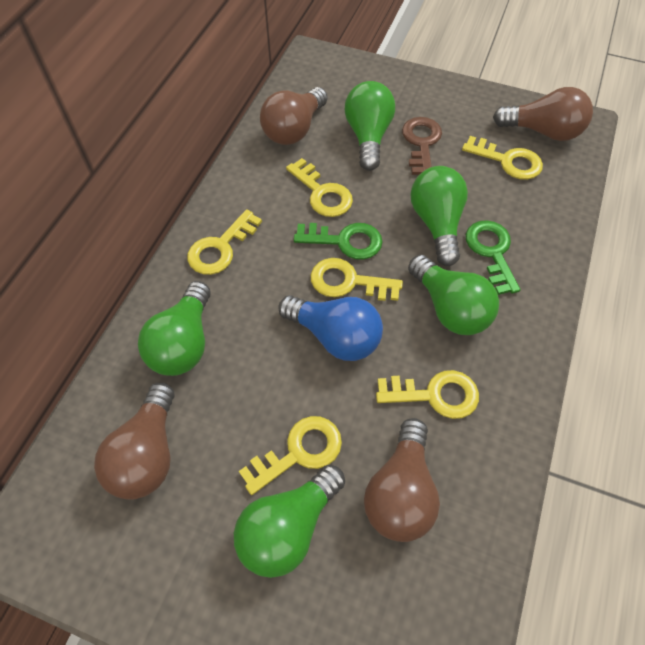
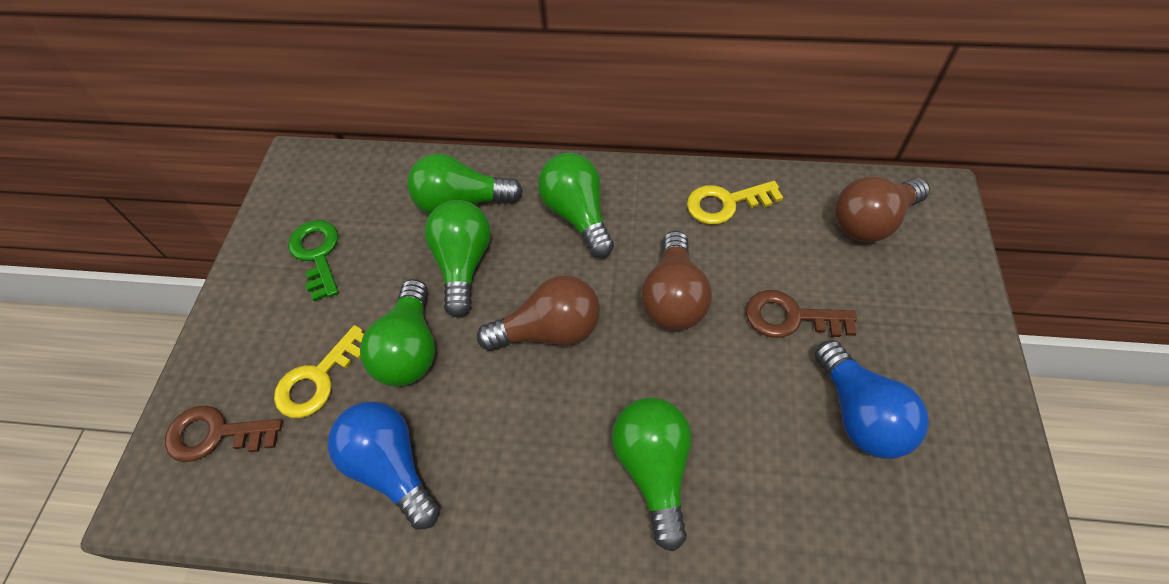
blue light bulb: 1 -> 2
brown key: 1 -> 2
brown light bulb: 4 -> 3
green key: 2 -> 1
yellow key: 6 -> 2

